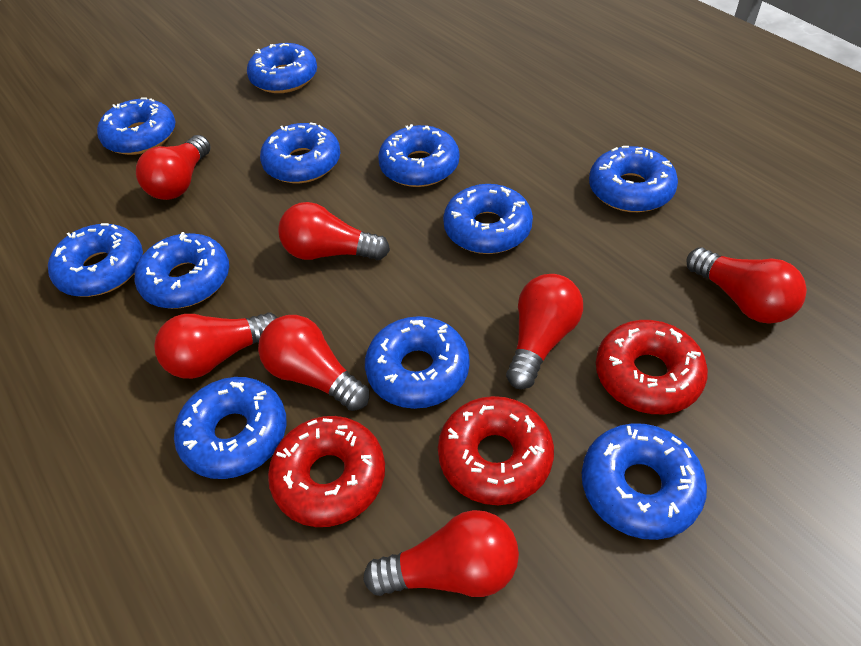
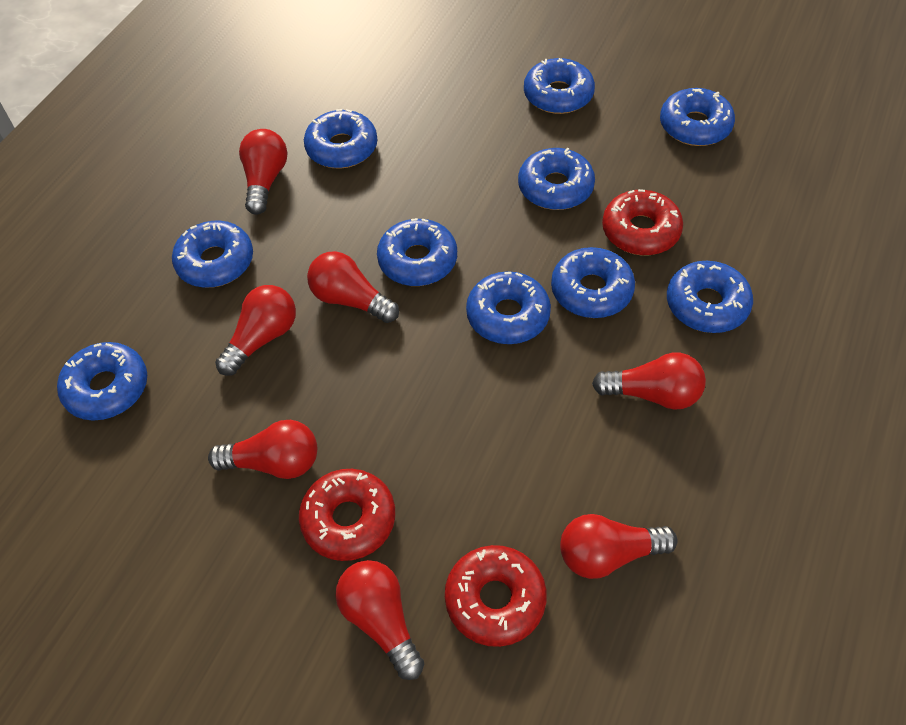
blue donut: 11 -> 10

